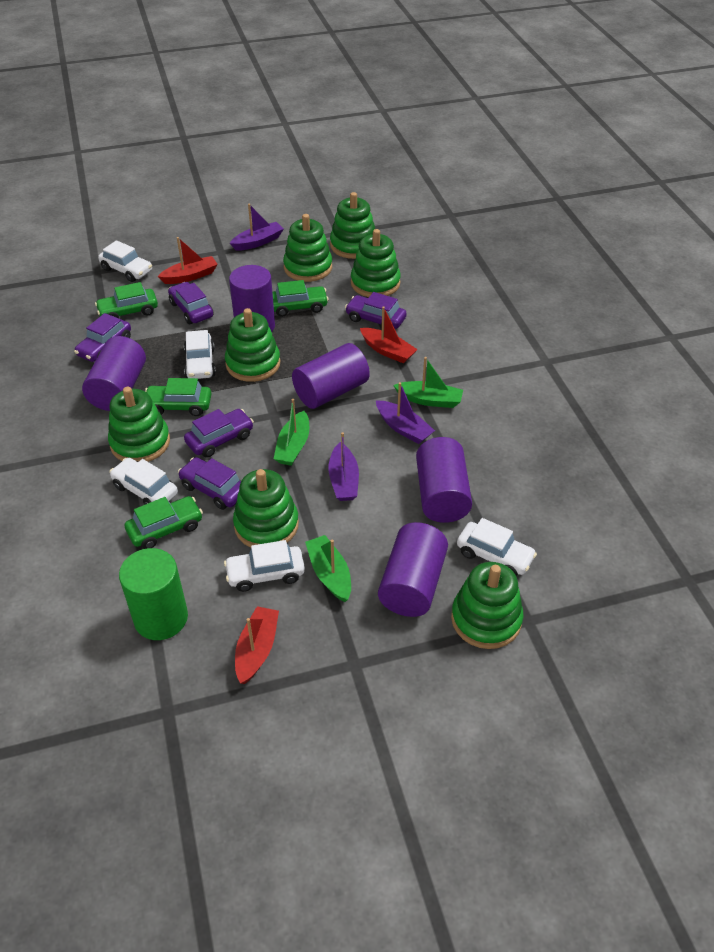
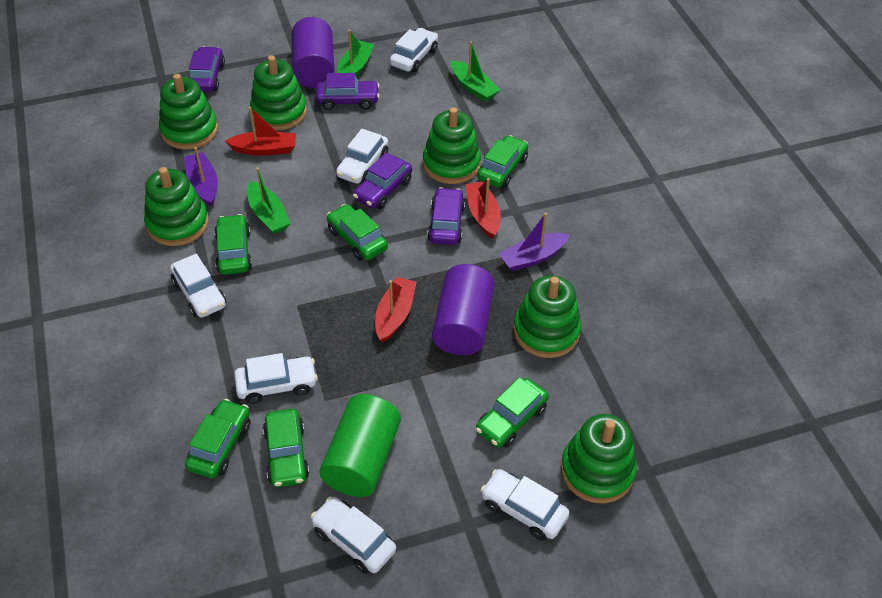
green car: 4 -> 6
green stacking toy: 7 -> 6
purple boat: 3 -> 2
purple car: 5 -> 4
purple cylinder: 5 -> 2
white car: 5 -> 6

